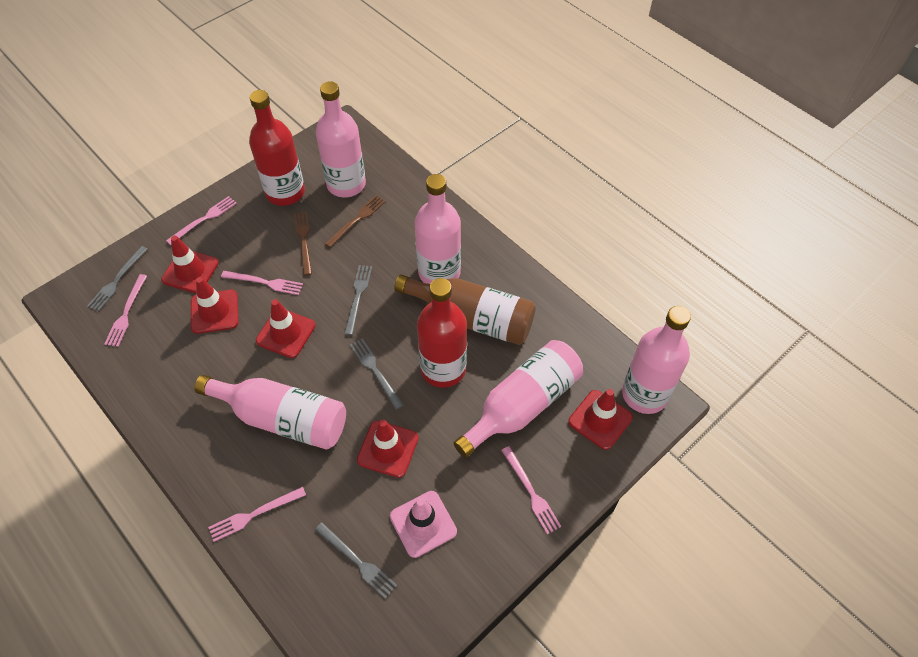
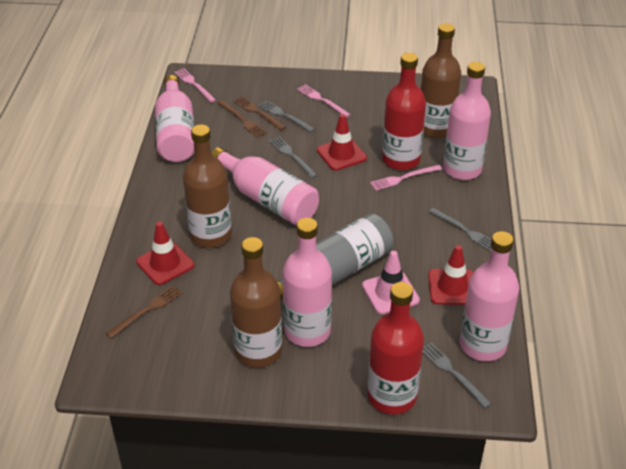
brown bottle: 1 -> 3
brown fork: 2 -> 3
grey bottle: 0 -> 1
pink fork: 5 -> 3
red traffic cone: 5 -> 3

